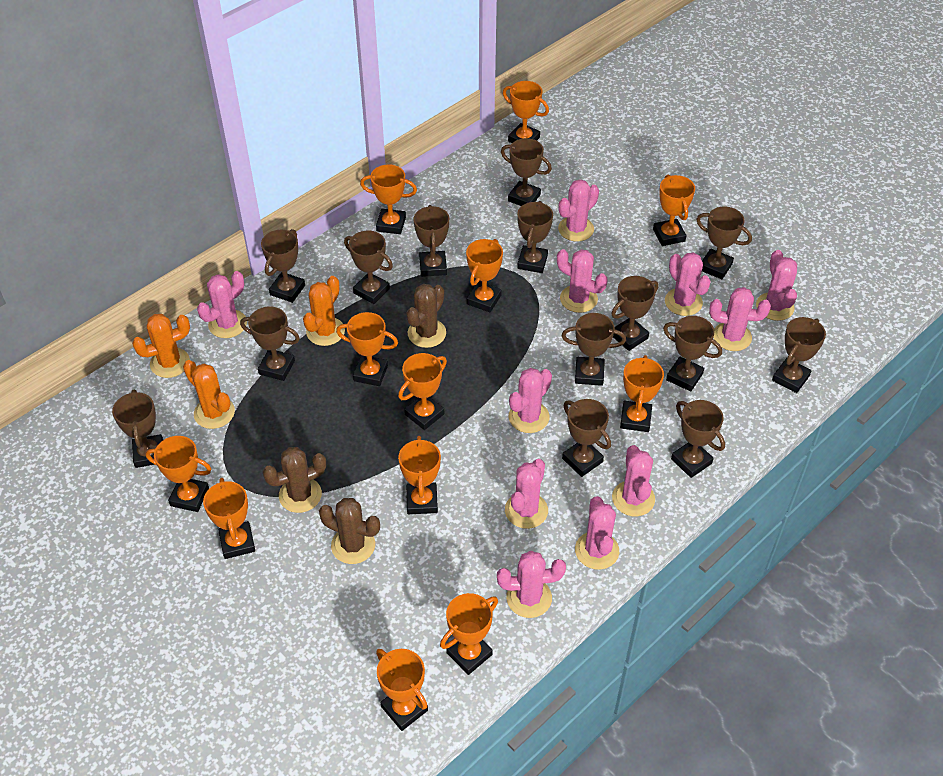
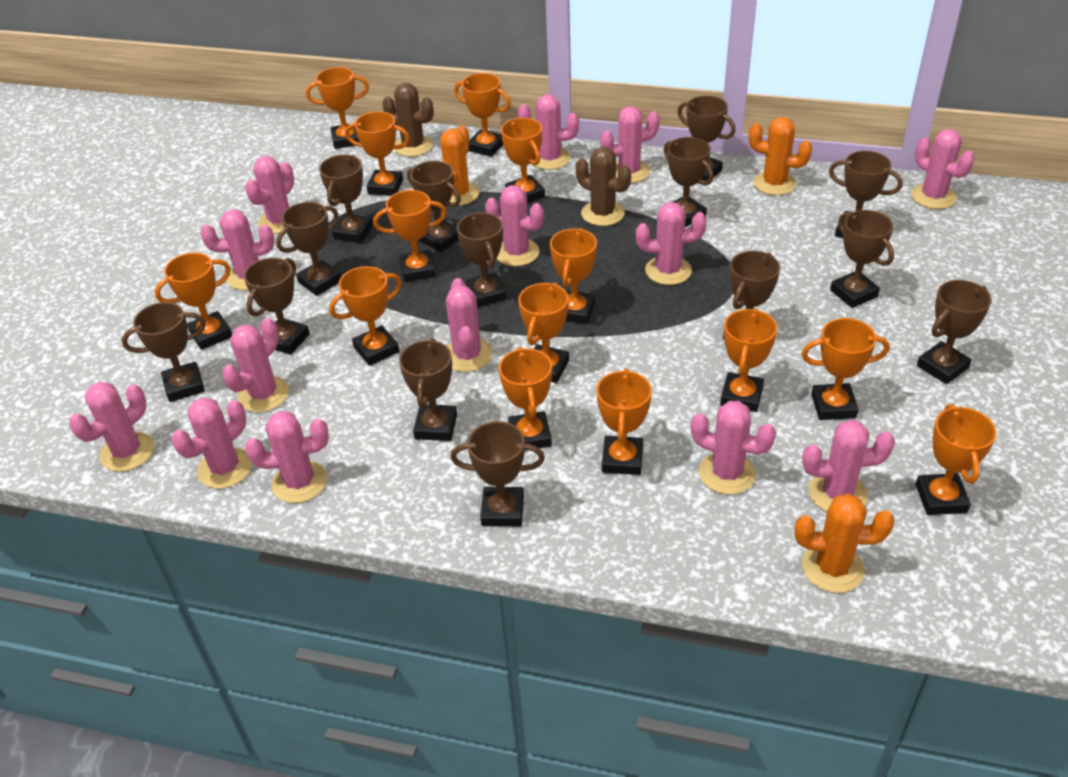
brown cactus: 3 -> 2
orange trophy: 12 -> 14
pink cactus: 11 -> 14

